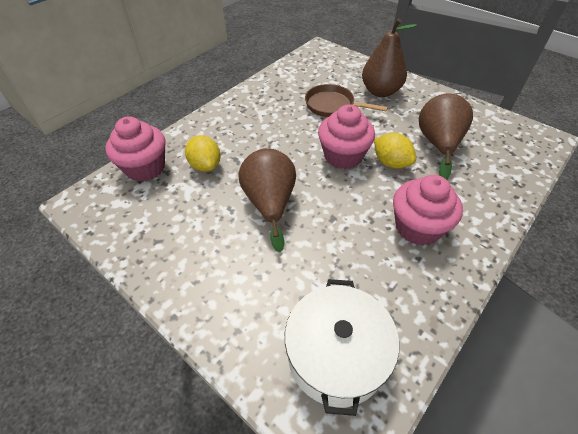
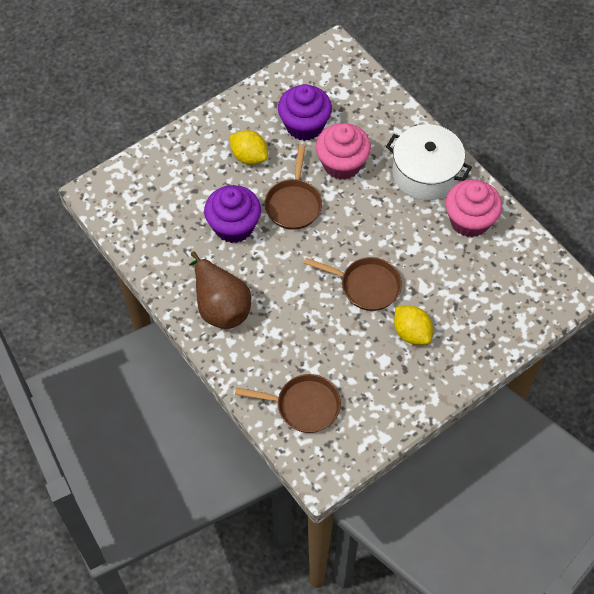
brown pan: 1 -> 3
brown pear: 3 -> 1
pink cupcake: 3 -> 2
purple cupcake: 0 -> 2

